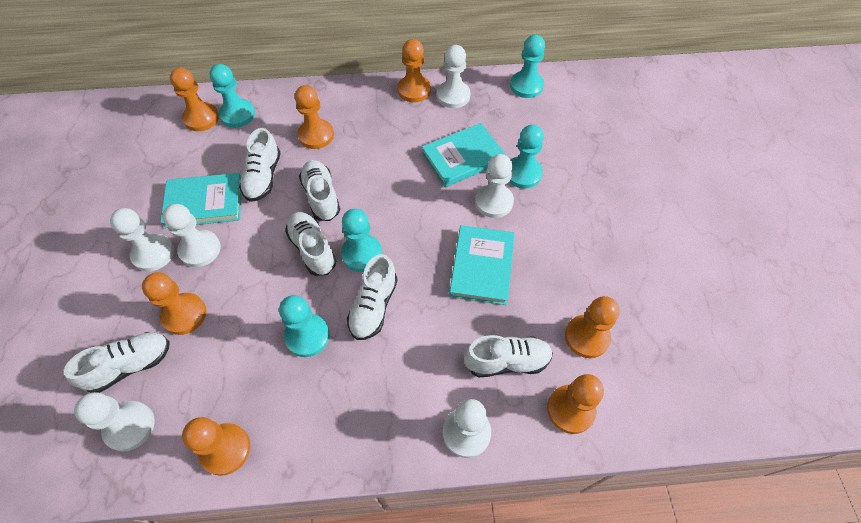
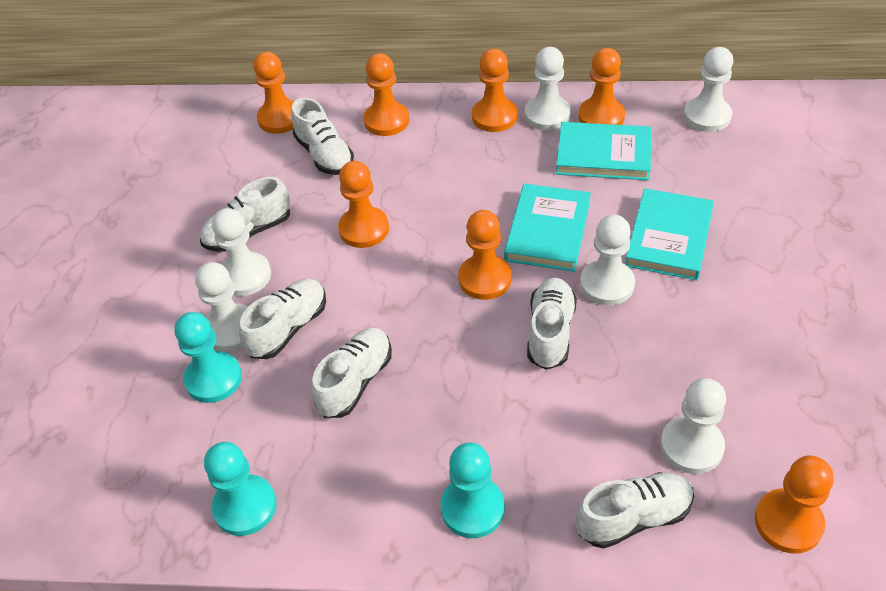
turquoise pawn: 5 -> 3

